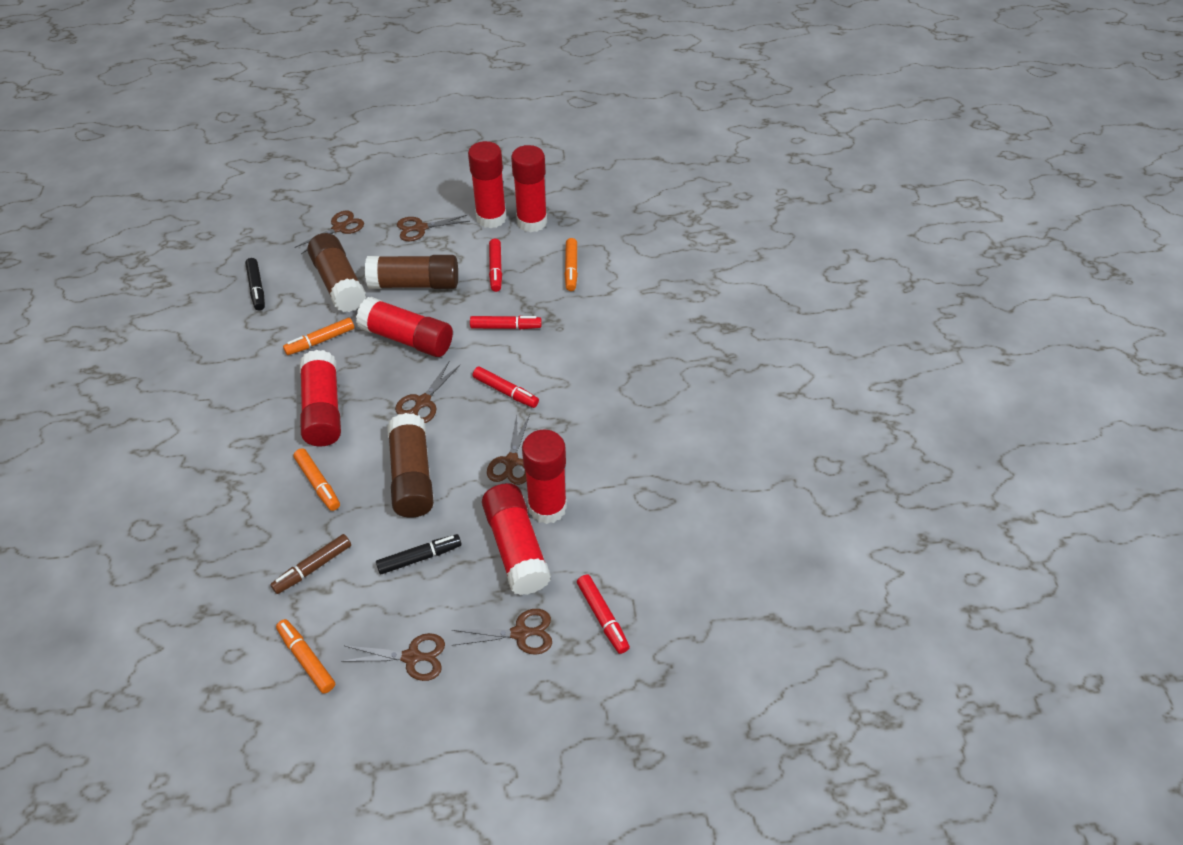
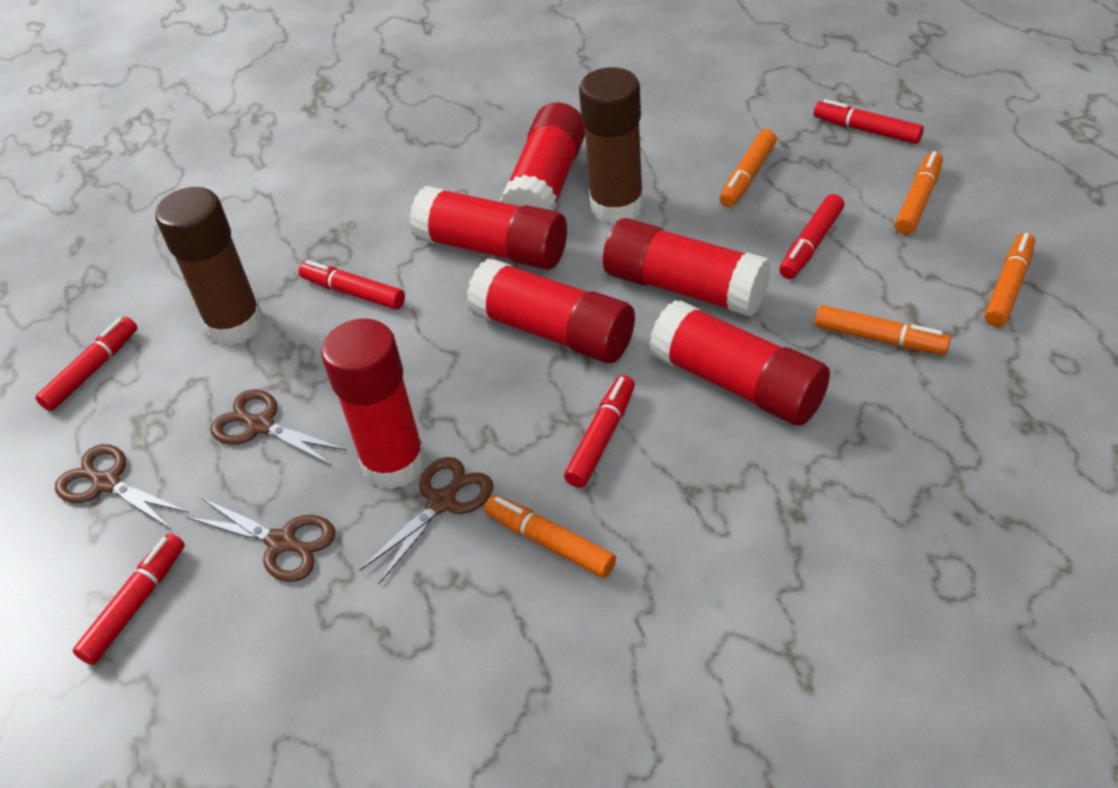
black marker: 2 -> 0
brown glue stick: 3 -> 2
brown marker: 1 -> 0
brown scissors: 6 -> 4
orange marker: 4 -> 5
red marker: 4 -> 6

